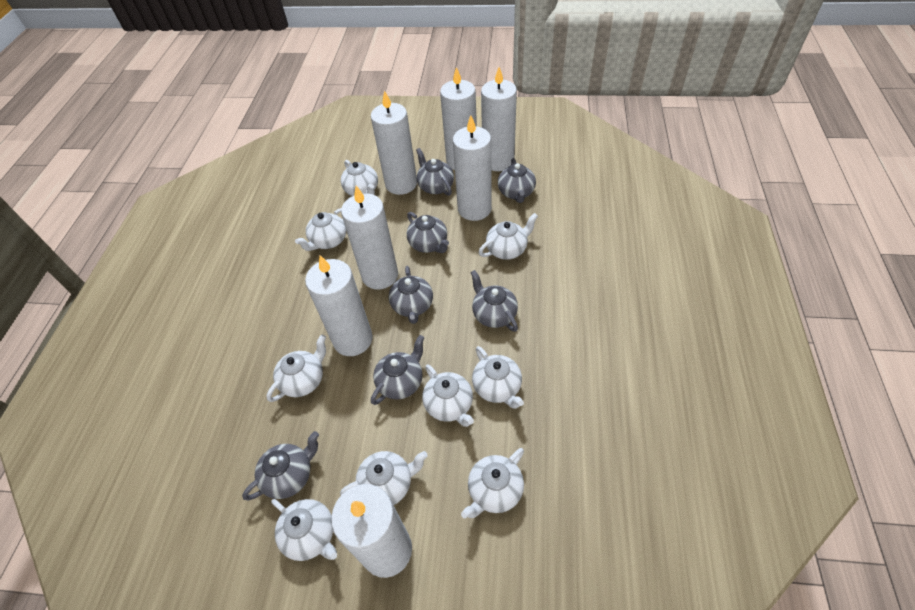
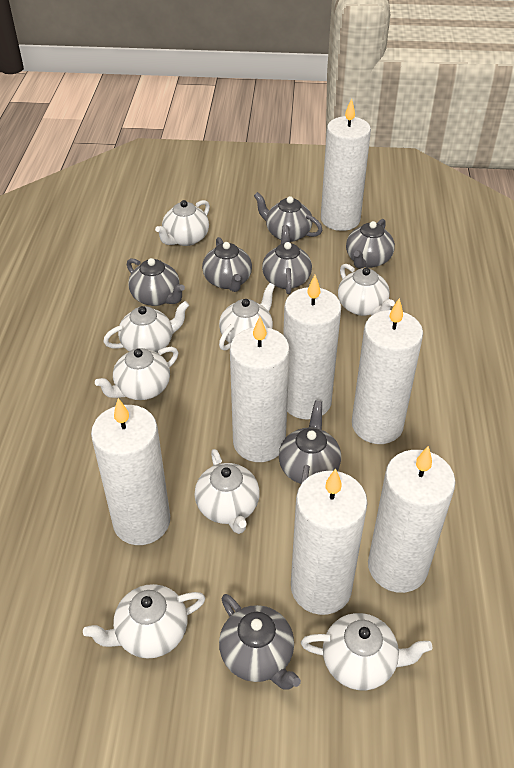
white teapot: 9 -> 8

